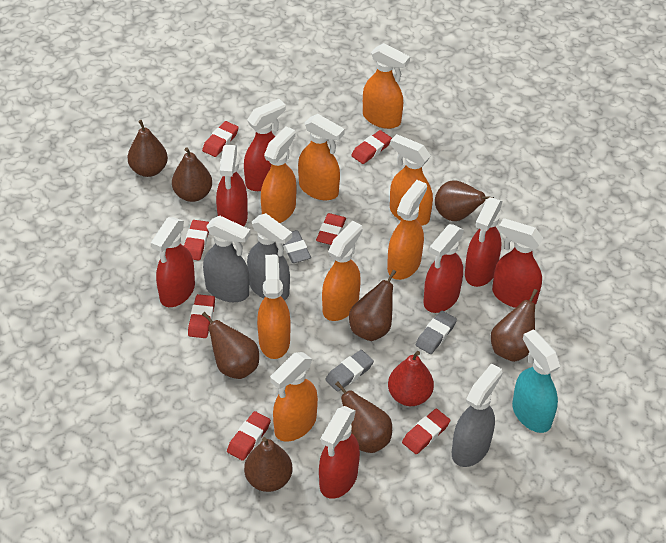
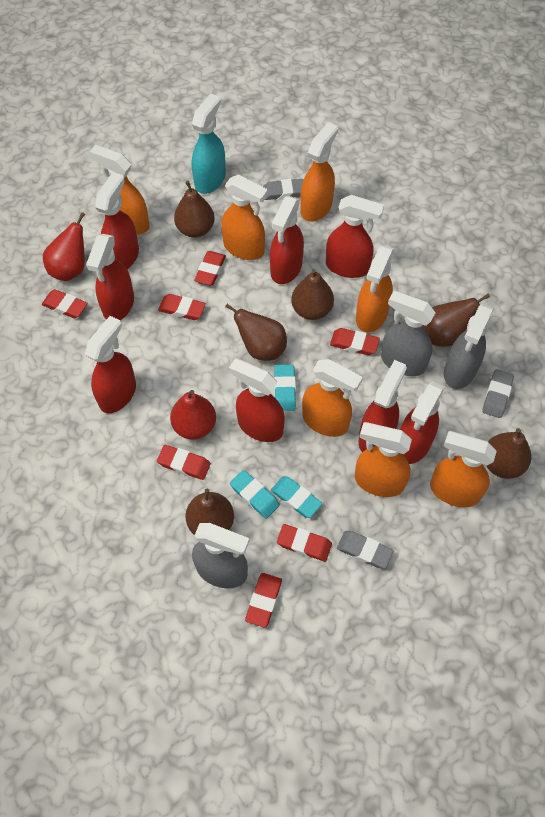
brown pear: 8 -> 6
orange spray bottle: 8 -> 7
red pear: 1 -> 2
red spray bottle: 7 -> 8
turquoise eraser: 0 -> 3

